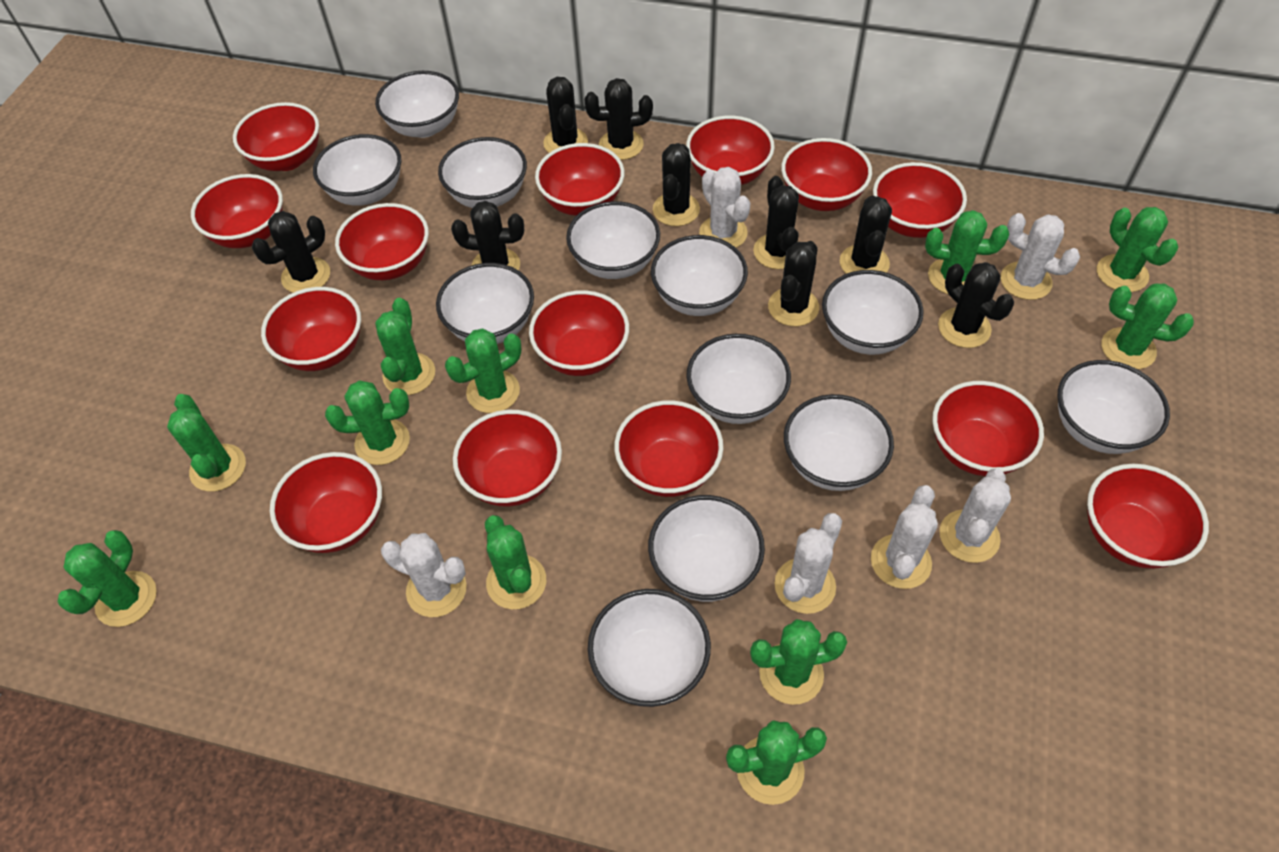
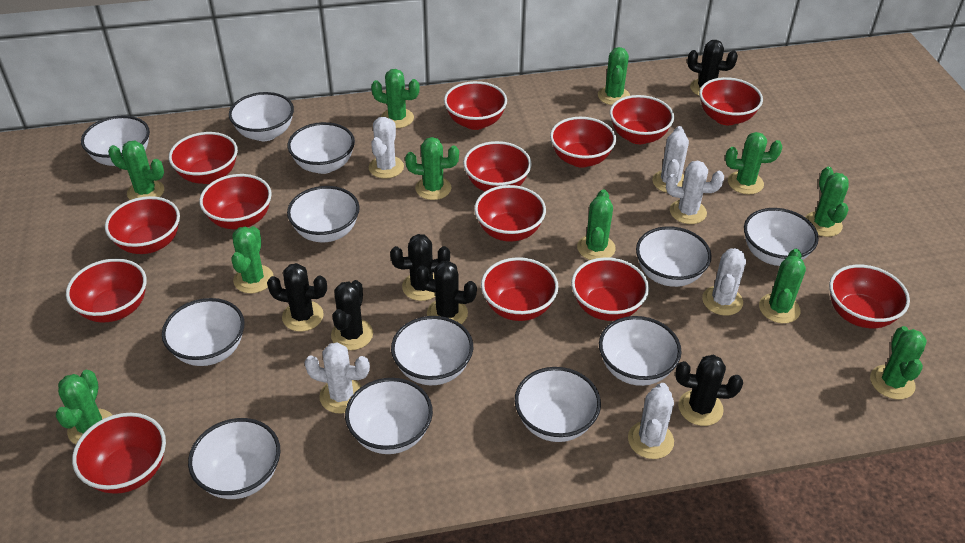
black cactus: 9 -> 6

